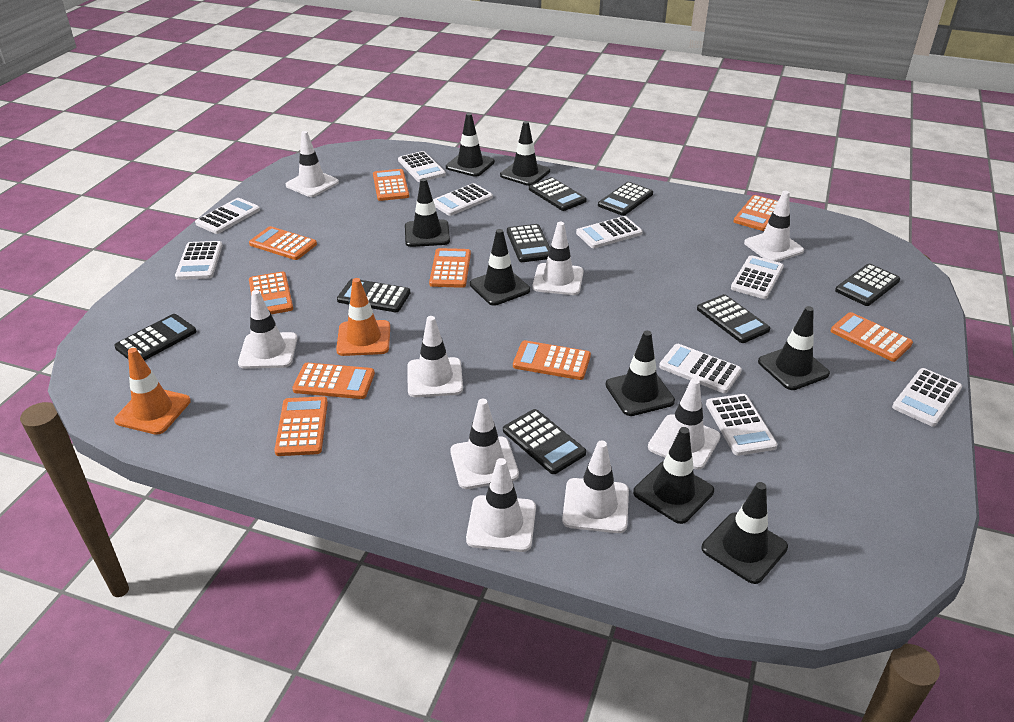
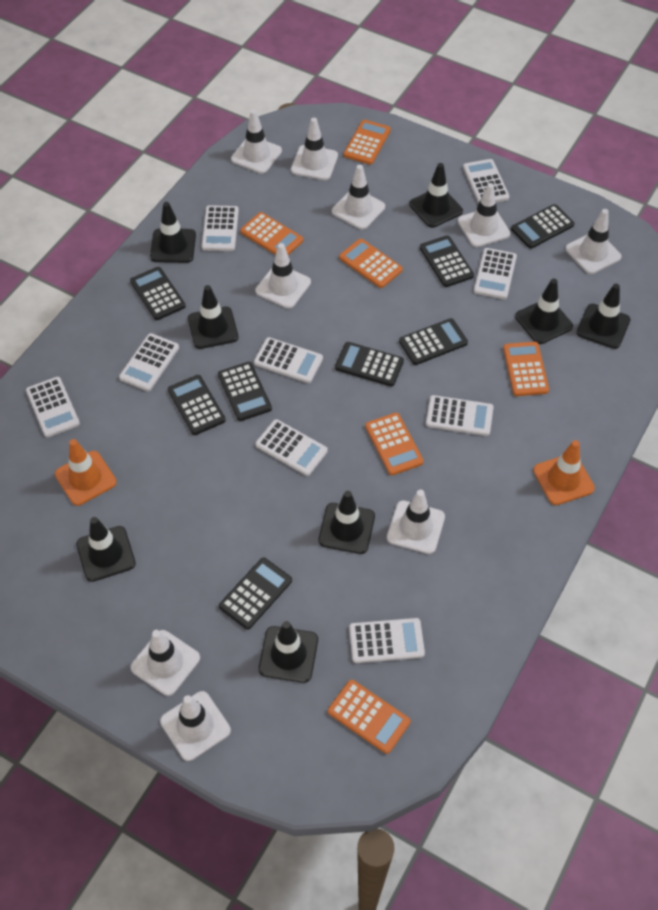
orange calculator: 9 -> 6

